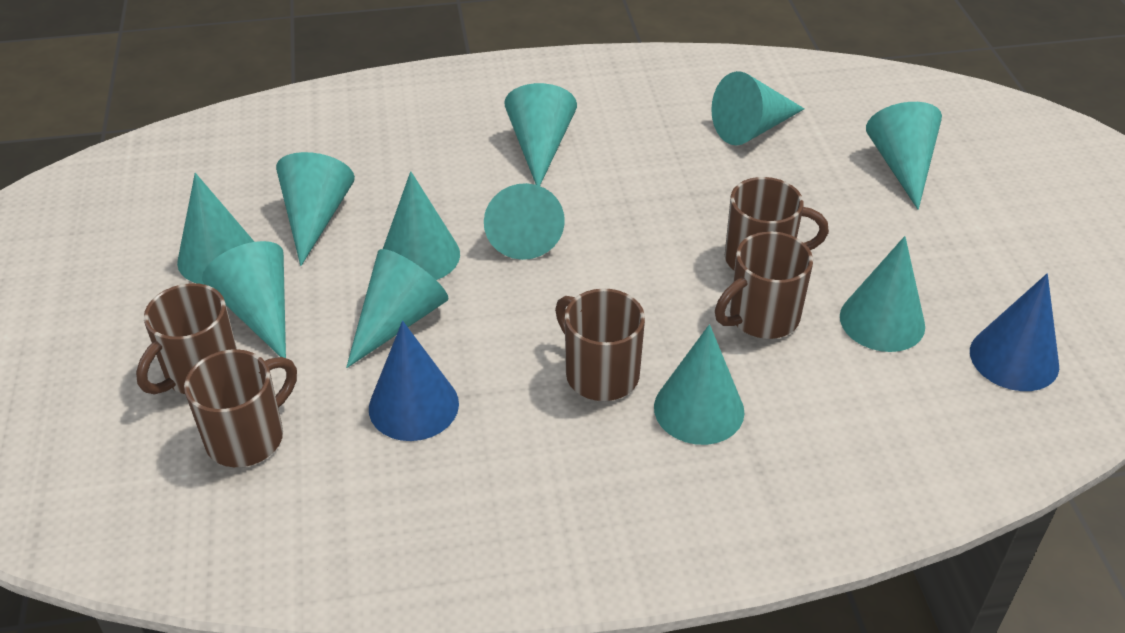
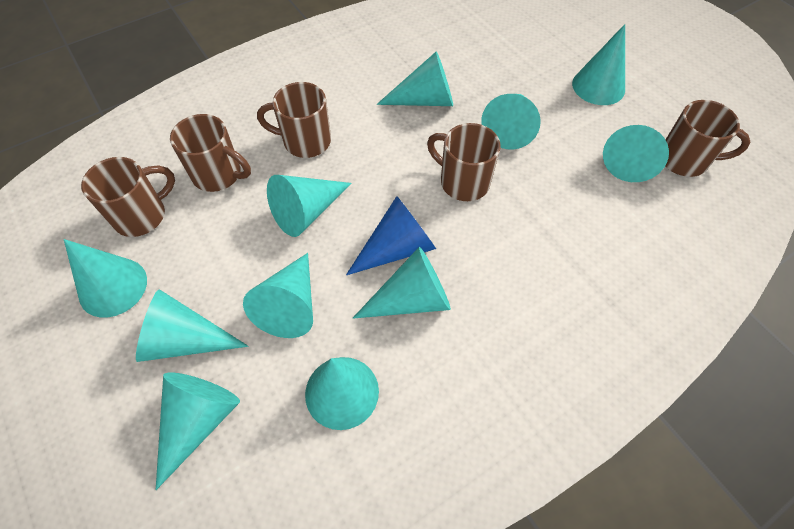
blue cone: 2 -> 1

